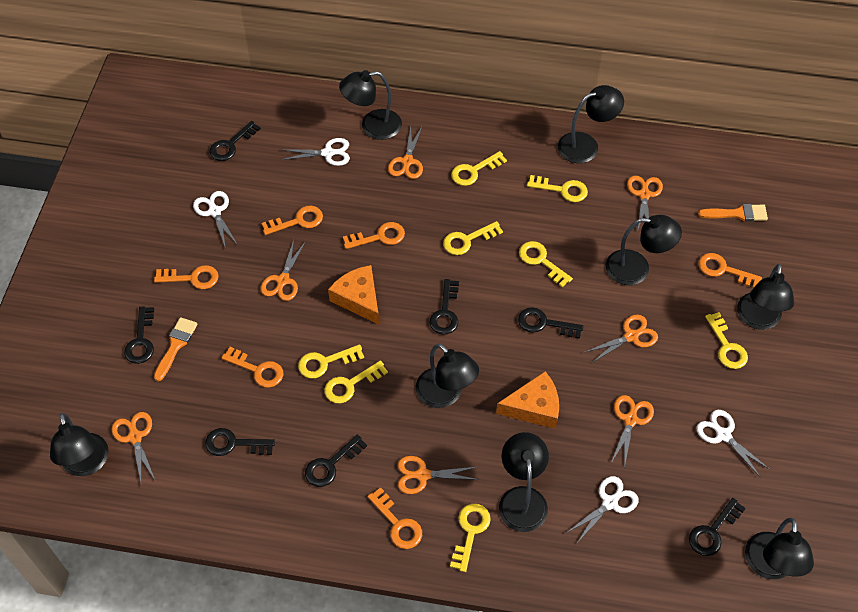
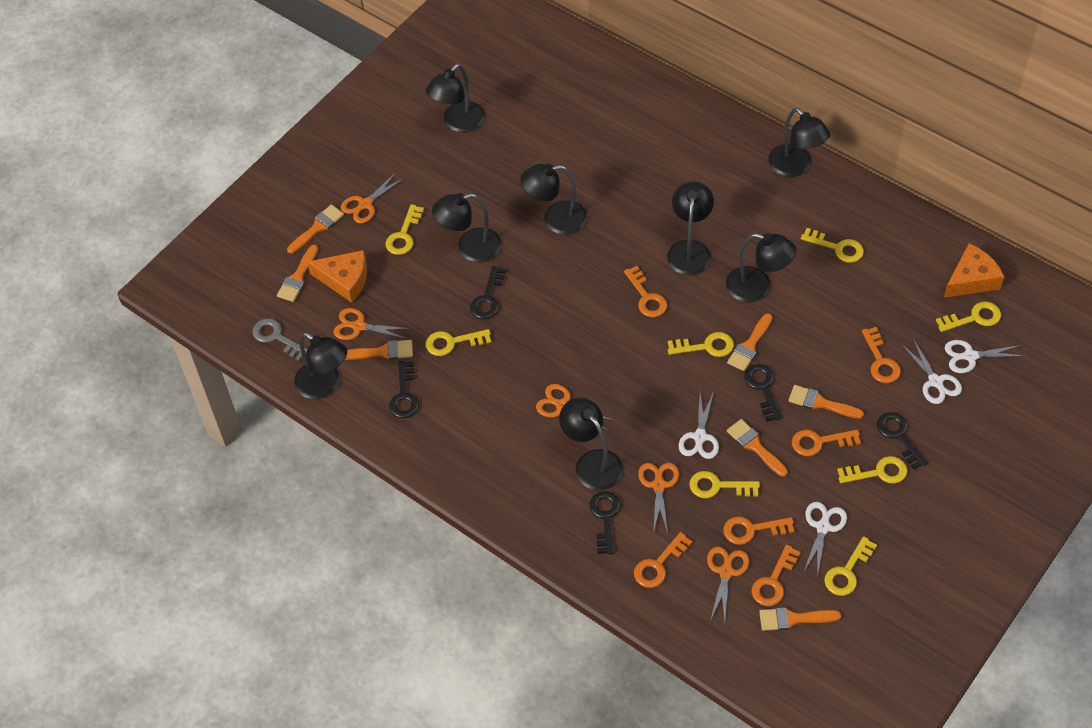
black key: 7 -> 5
grey key: 0 -> 1
orange brush: 2 -> 7
orange scissors: 7 -> 5

